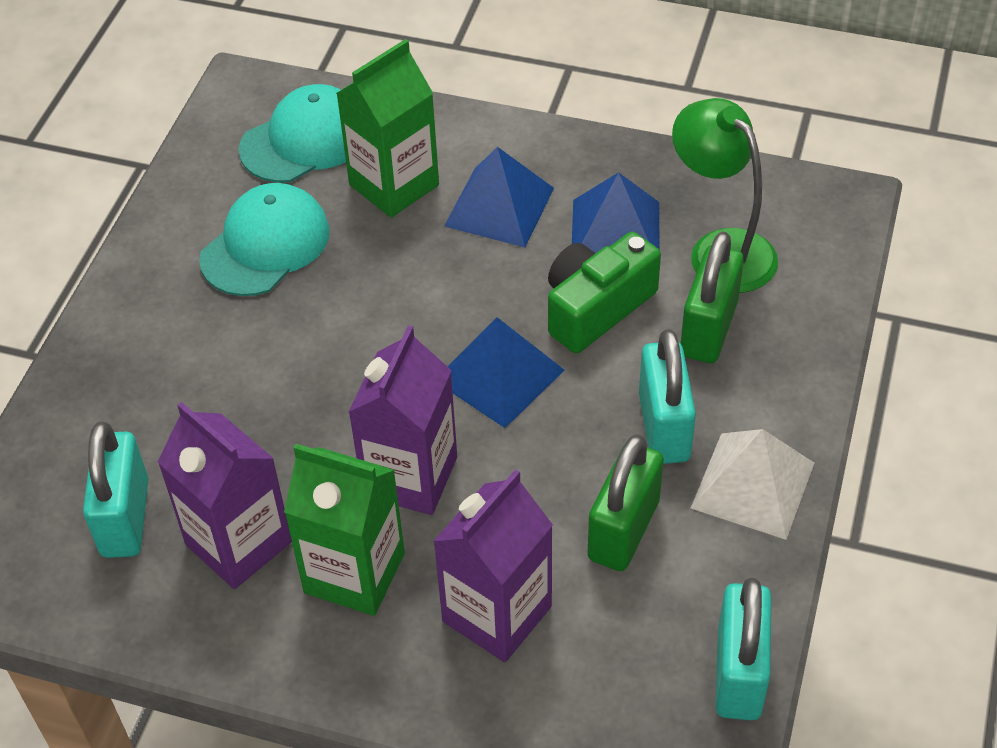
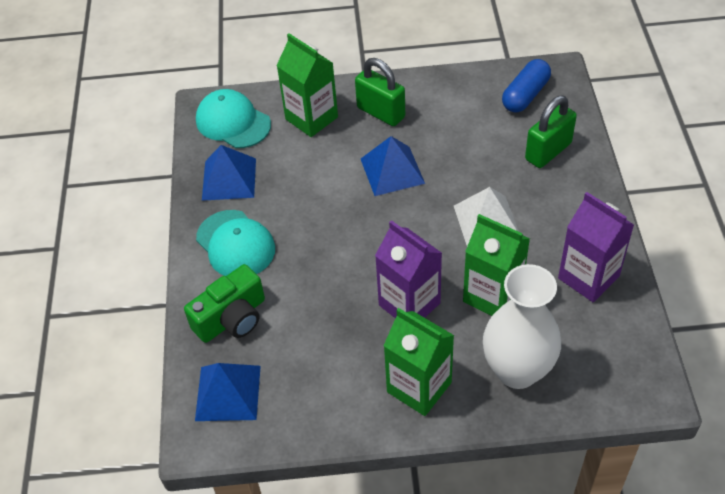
blue capsule: 0 -> 1
green carton: 2 -> 3
green lamp: 1 -> 0
purple carton: 3 -> 2
turquoise padlock: 3 -> 0
white vase: 0 -> 1

